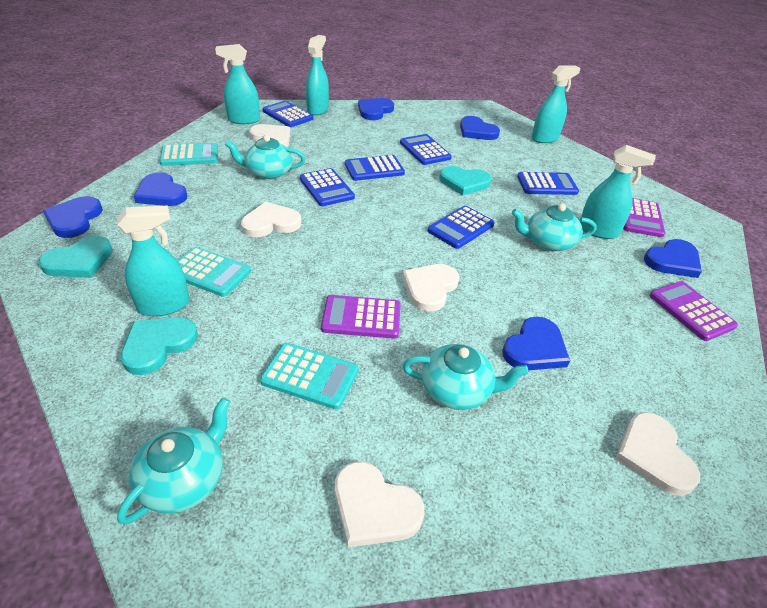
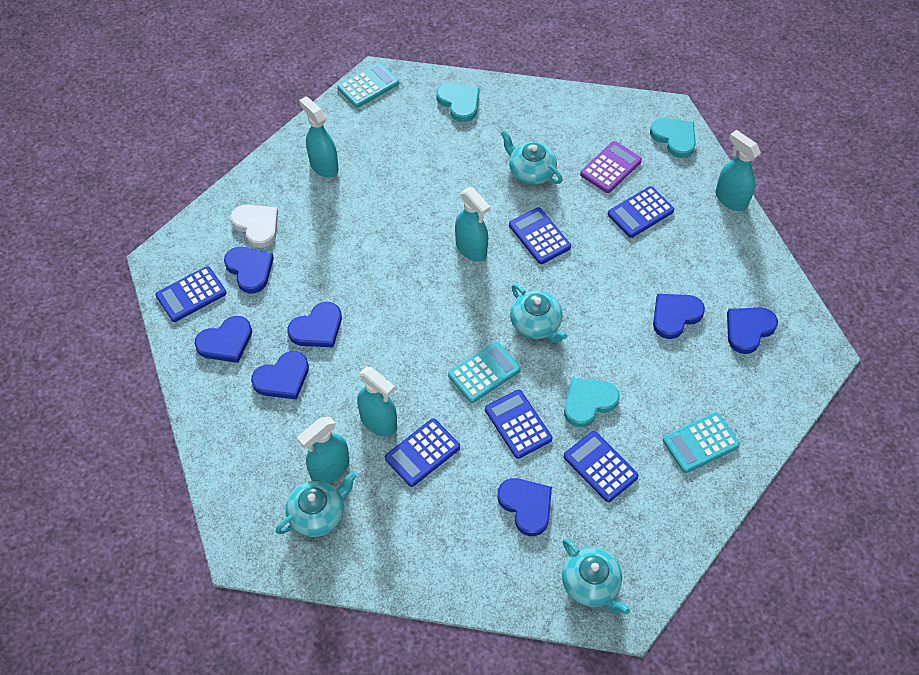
blue heart: 6 -> 7
purple calculator: 3 -> 1
white heart: 5 -> 1

